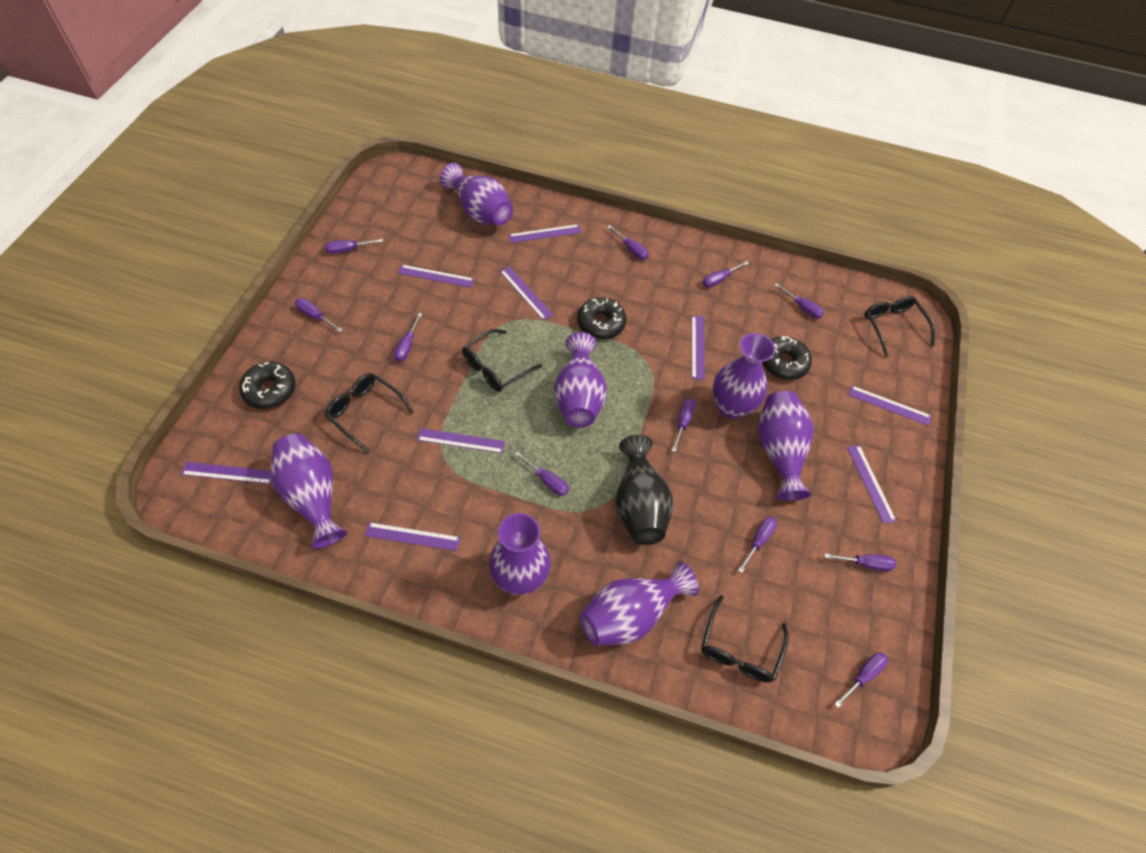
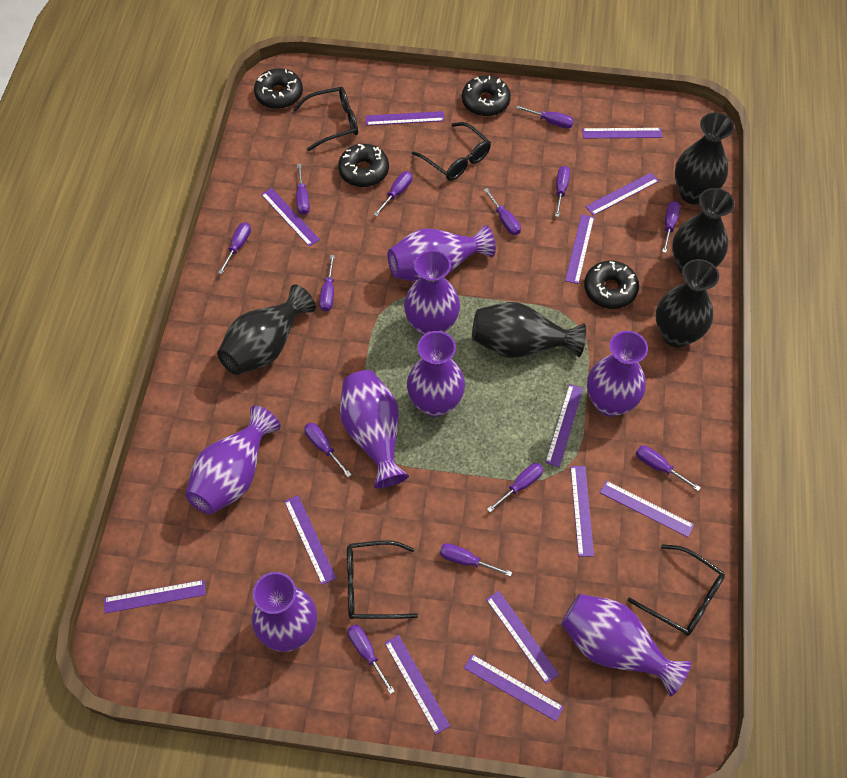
black donut: 3 -> 4
black vase: 1 -> 5
purple ruler: 9 -> 13
purple screwdriver: 11 -> 13
purple vase: 7 -> 8

